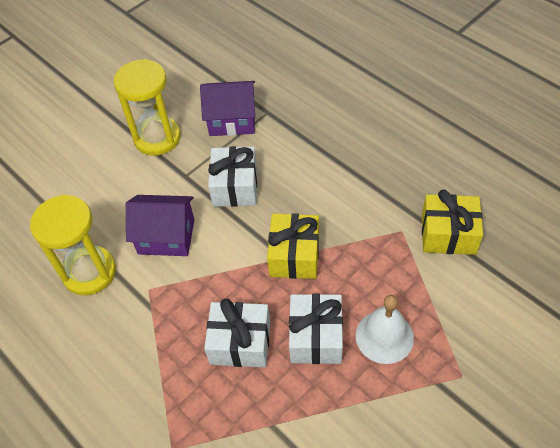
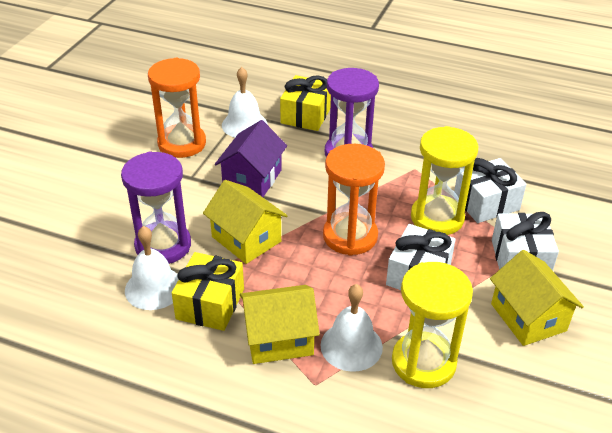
orange hourglass: 0 -> 2
purple hourglass: 0 -> 2
purple house: 2 -> 1
white bell: 1 -> 3
yellow house: 0 -> 3

